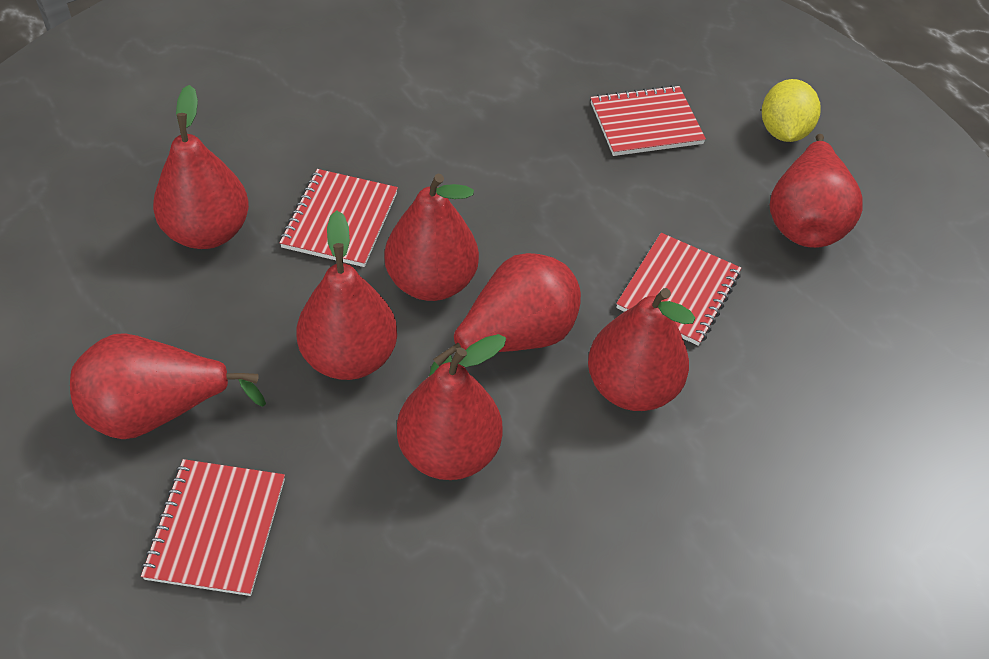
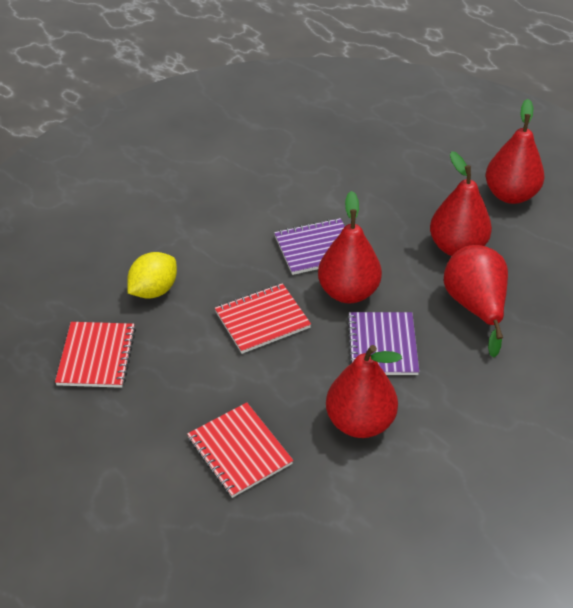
purple notebook: 0 -> 2
red notebook: 4 -> 3
red pear: 8 -> 5

